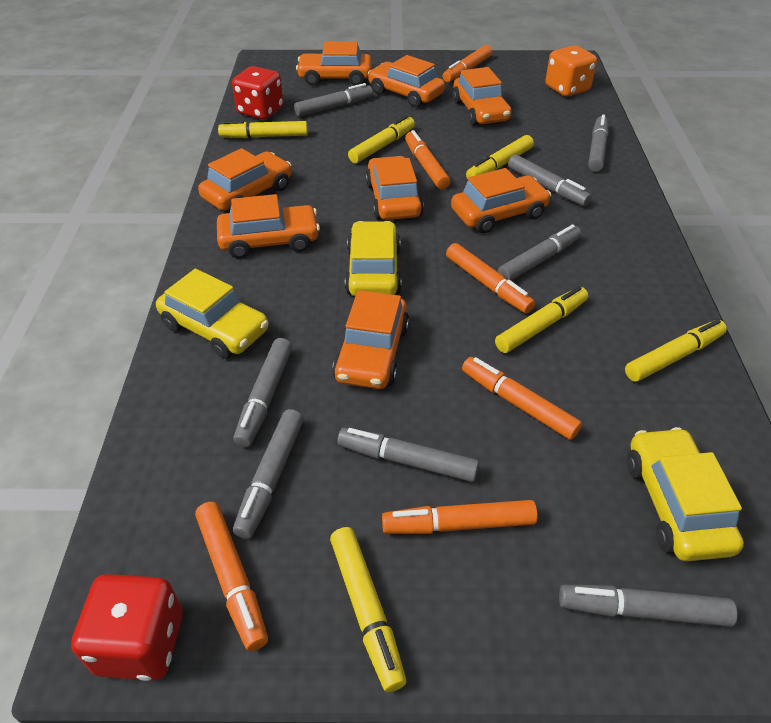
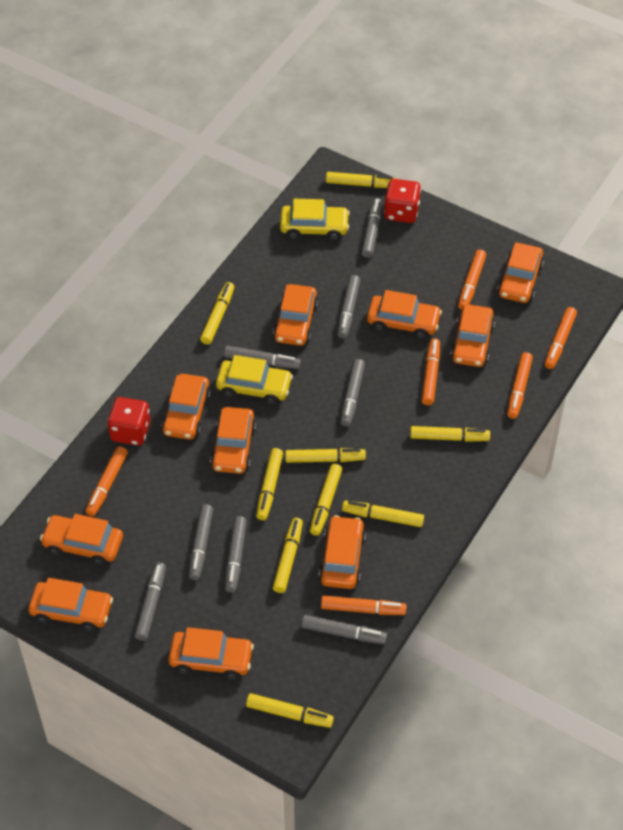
orange car: 8 -> 10
orange dice: 1 -> 0
yellow car: 3 -> 2
yellow marker: 6 -> 9

